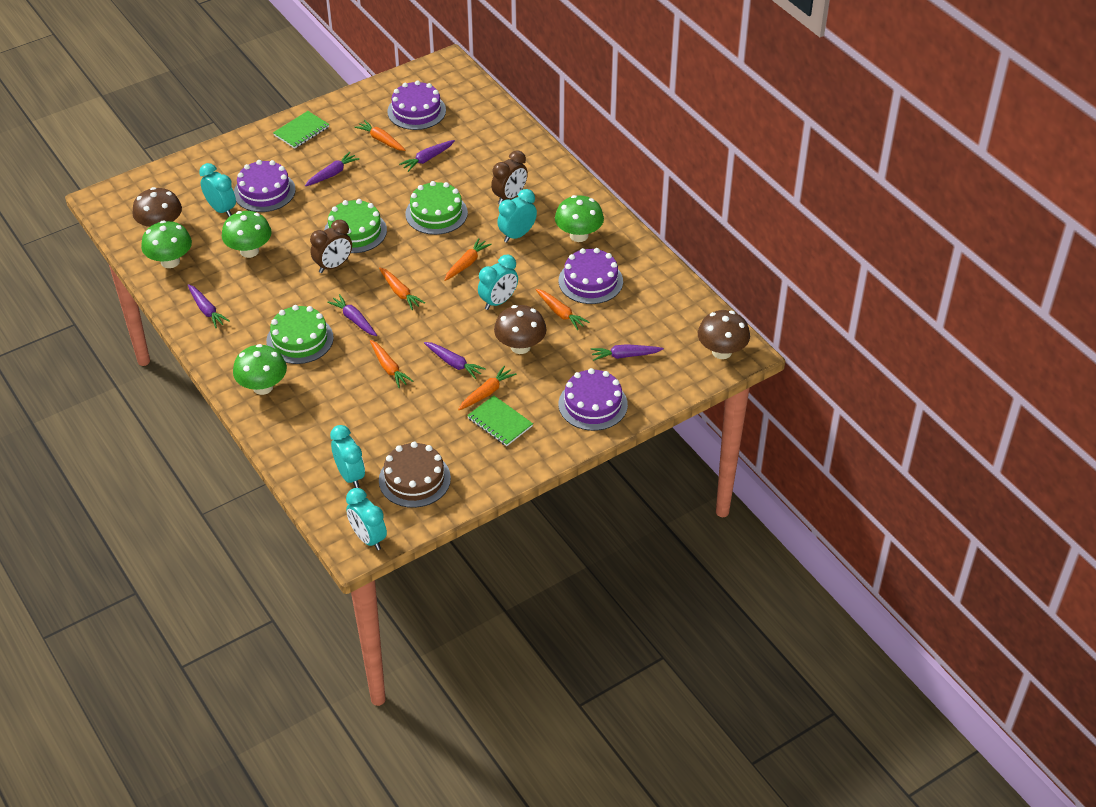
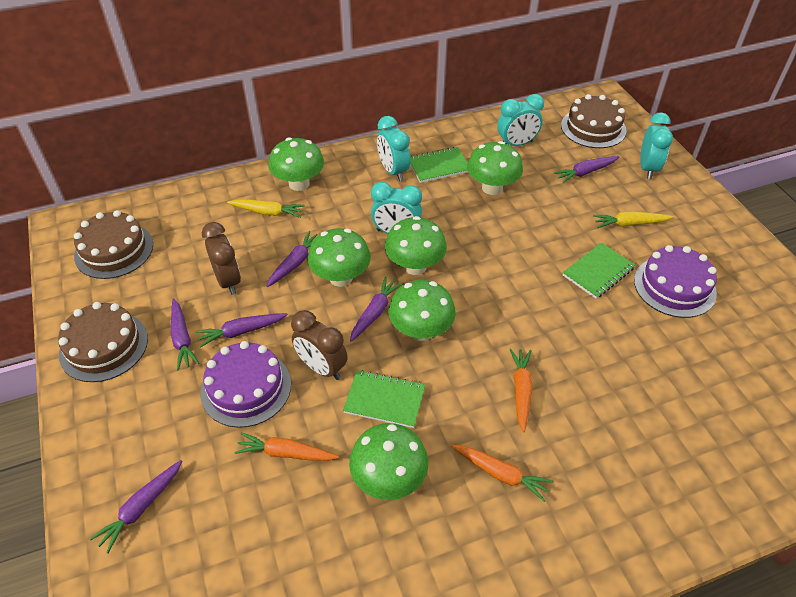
brown cake: 1 -> 3
brown mushroom: 3 -> 0
green cake: 3 -> 0
green mushroom: 4 -> 6
green notebook: 2 -> 3
orange carrot: 6 -> 3
purple cake: 4 -> 2
turquoise clock: 5 -> 4
yellow carrot: 0 -> 2

